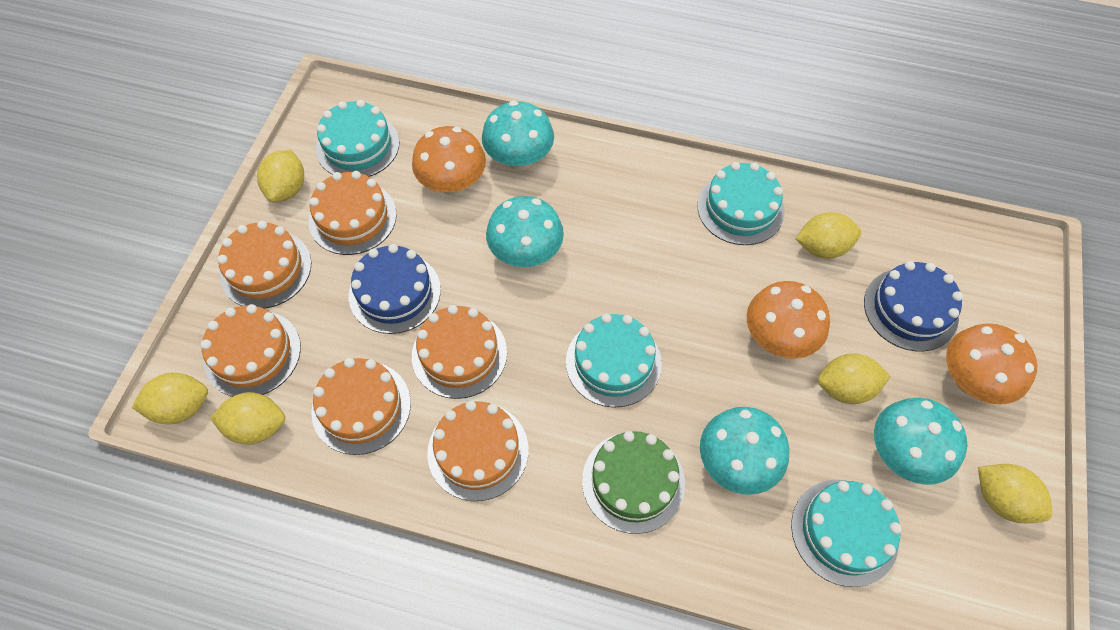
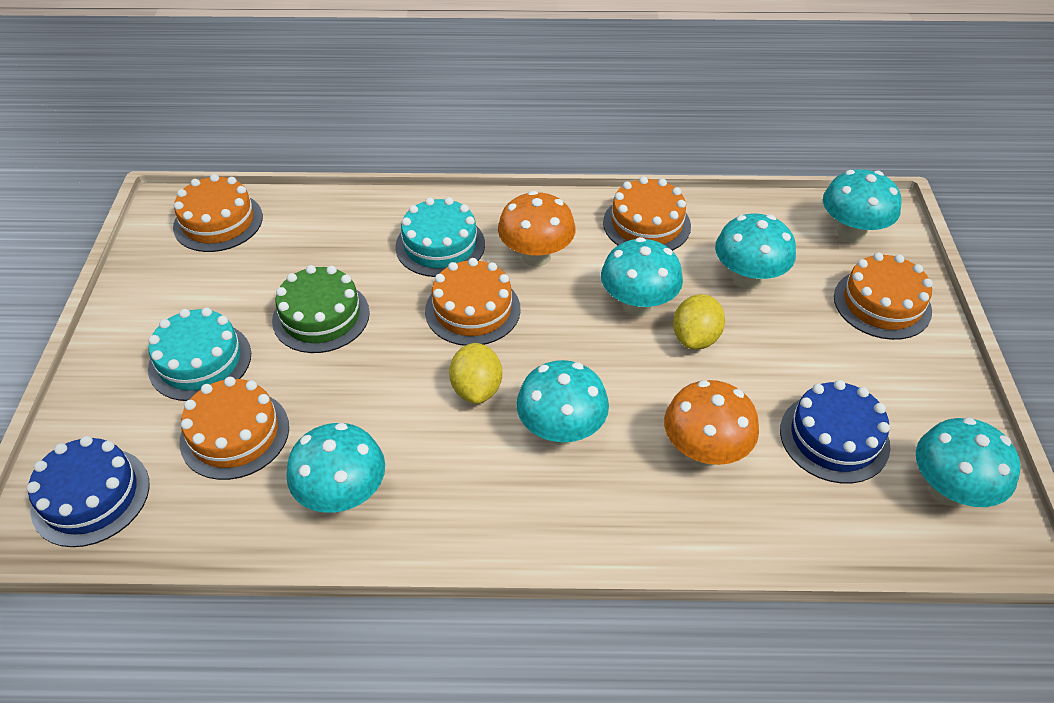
orange cake: 6 -> 5
orange mushroom: 3 -> 2
turquoise cake: 4 -> 2
turquoise mushroom: 4 -> 6
yellow lemon: 6 -> 2

